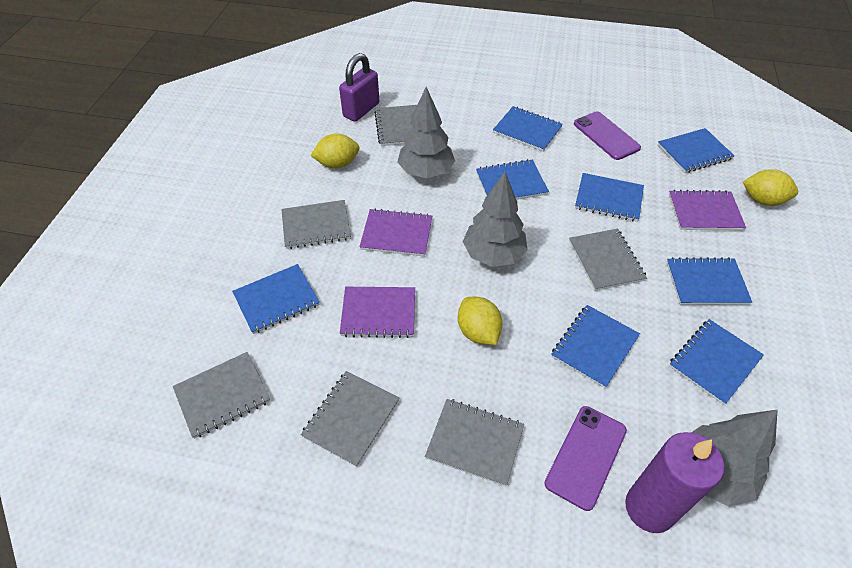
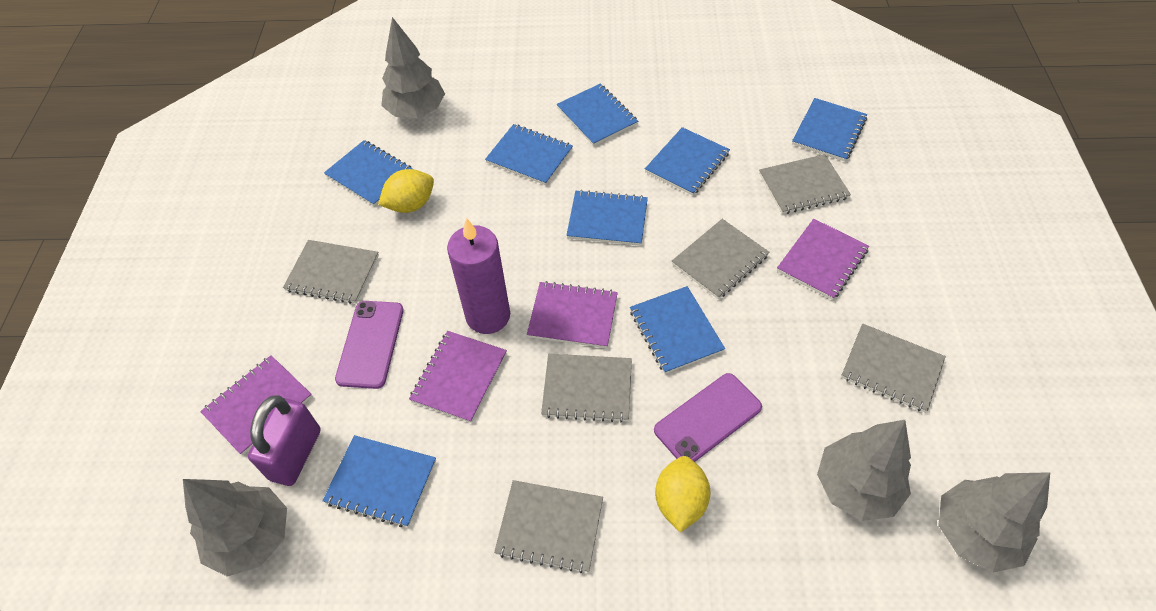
grey tree: 3 -> 4
purple notebook: 3 -> 4
yellow lemon: 3 -> 2

